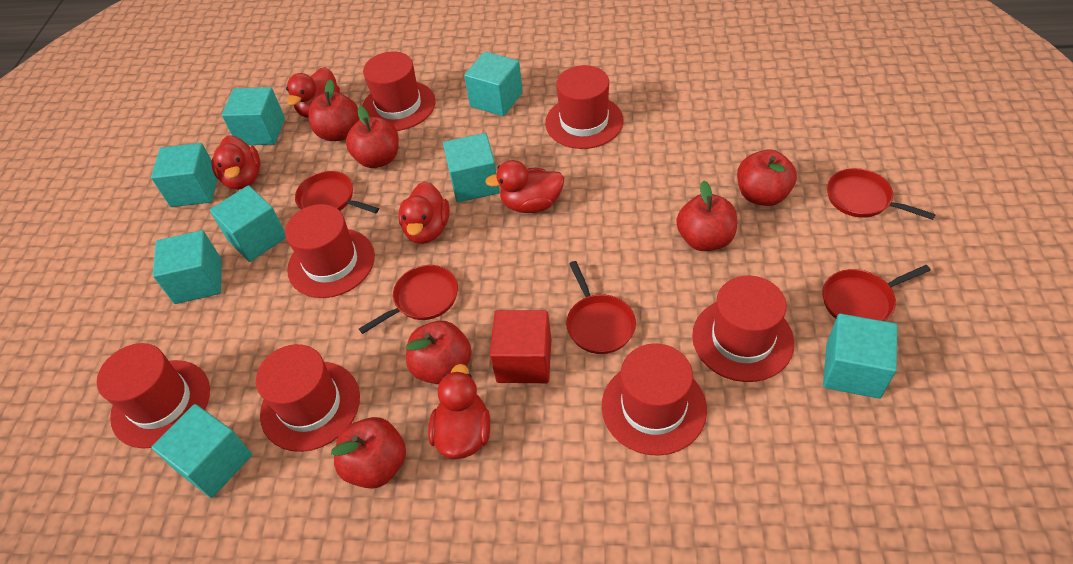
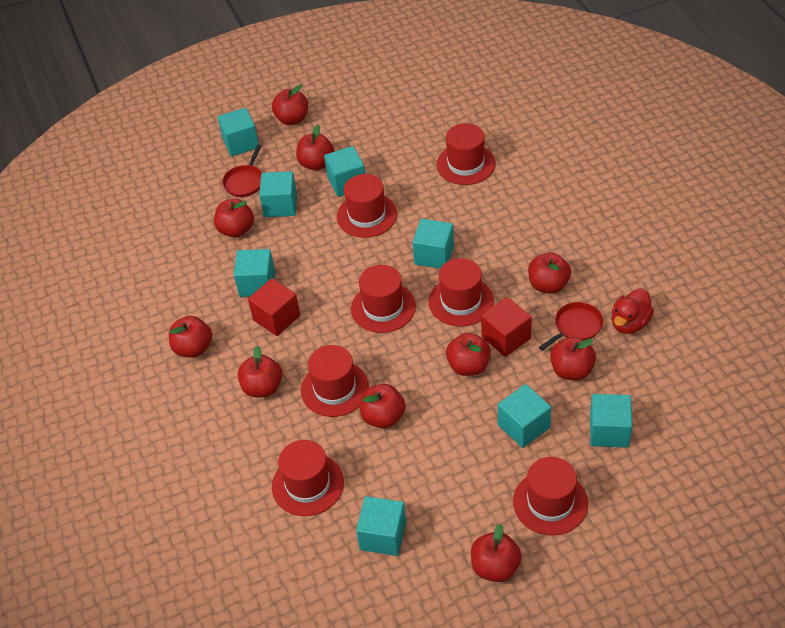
red apple: 6 -> 10
red cube: 1 -> 2
red duck: 5 -> 1
red pan: 5 -> 2

